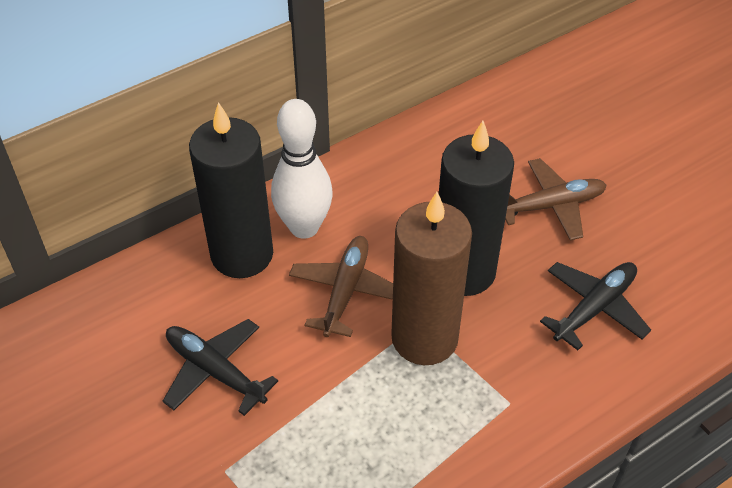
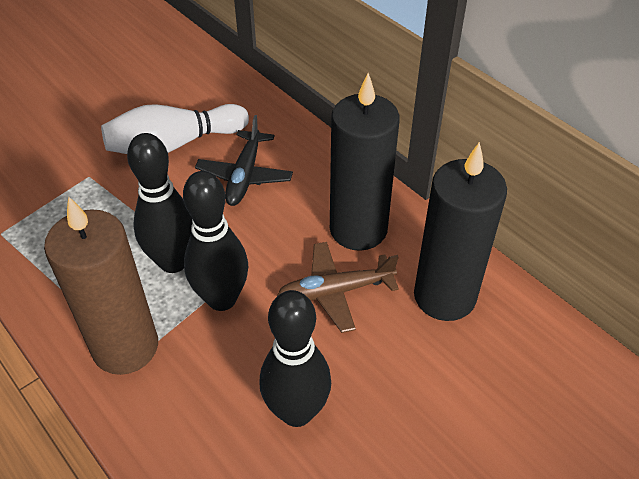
black bowling pin: 0 -> 3
black plane: 2 -> 1
brown plane: 2 -> 1

